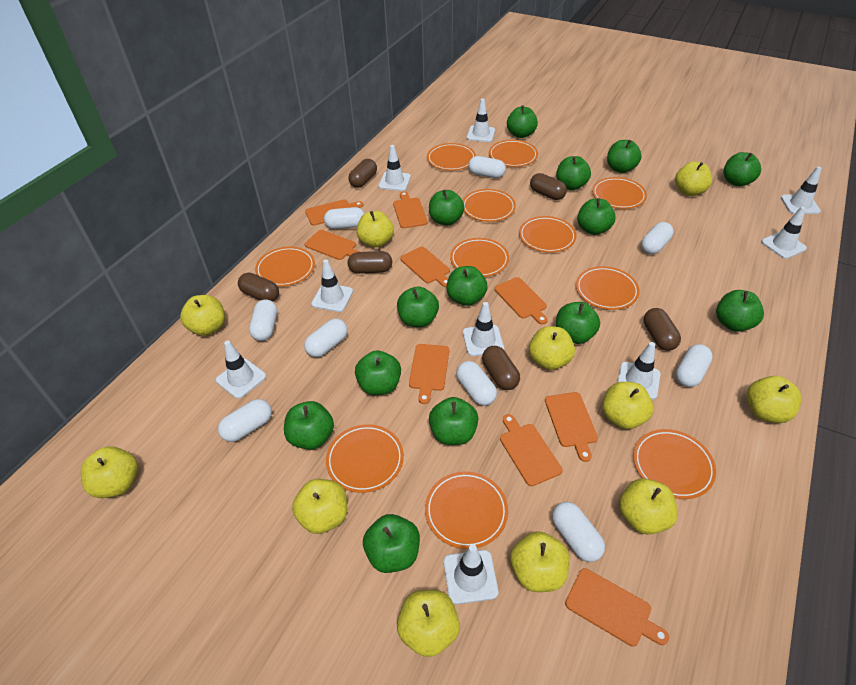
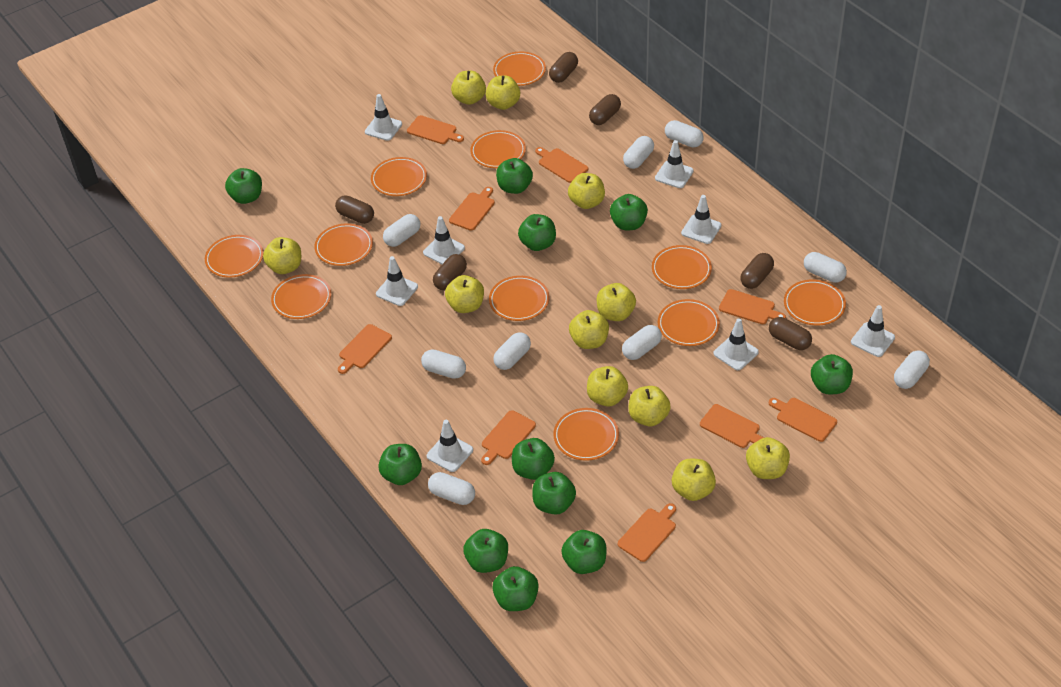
green apple: 14 -> 11
white traffic cone: 9 -> 8

